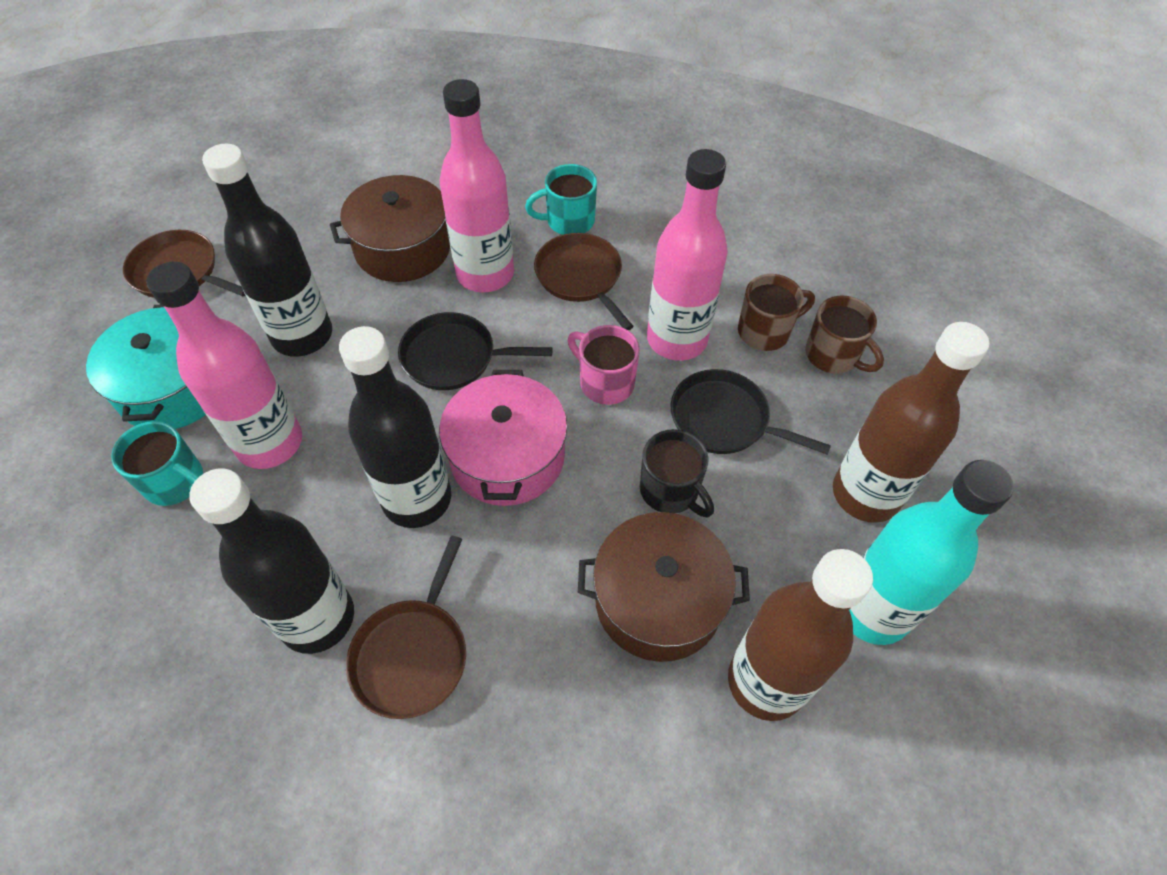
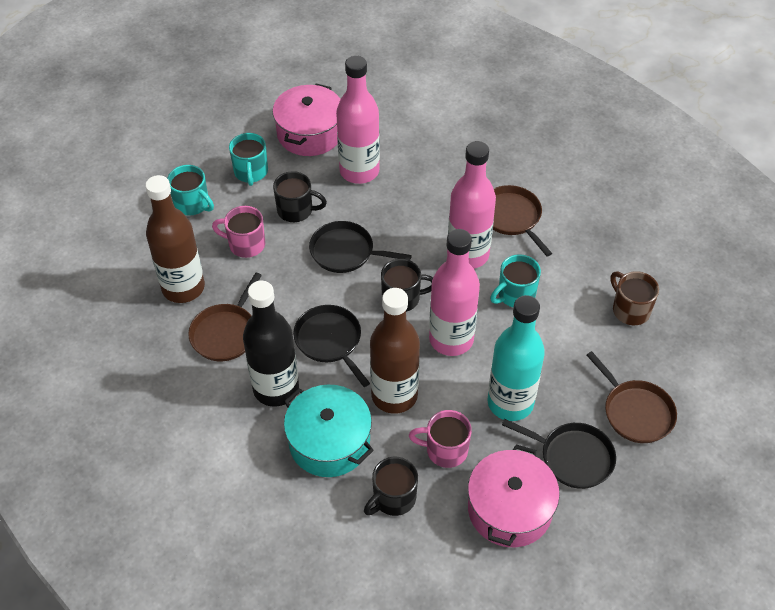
black bottle: 3 -> 1
black mug: 1 -> 3
black pan: 2 -> 3
brown mug: 2 -> 1
brown pot: 2 -> 0
pink mug: 1 -> 2
pink pot: 1 -> 2
turquoise mug: 2 -> 3

